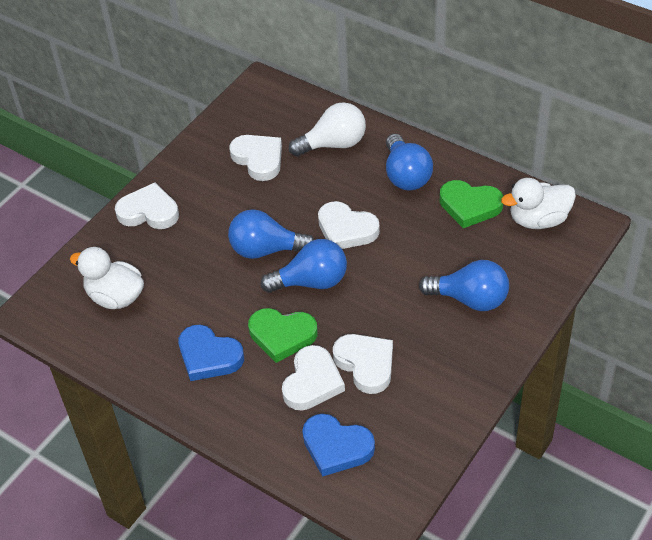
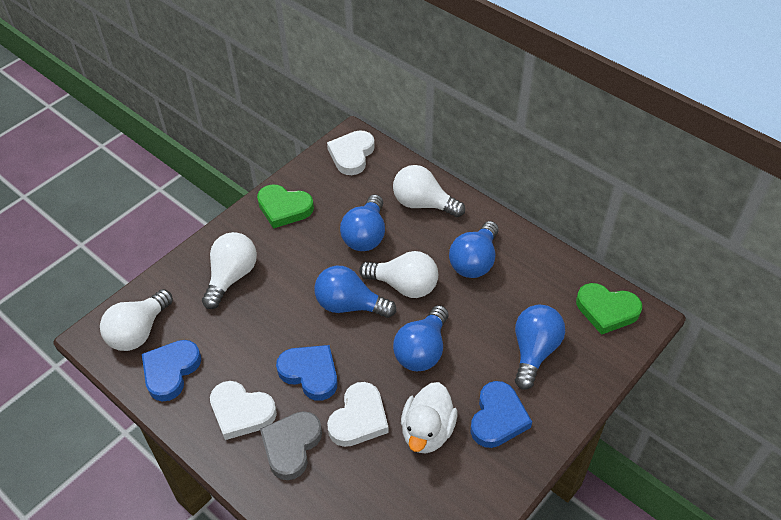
blue heart: 2 -> 3
blue light bulb: 4 -> 5
grey heart: 0 -> 1
white duck: 2 -> 1
white heart: 5 -> 3
white light bulb: 1 -> 4

